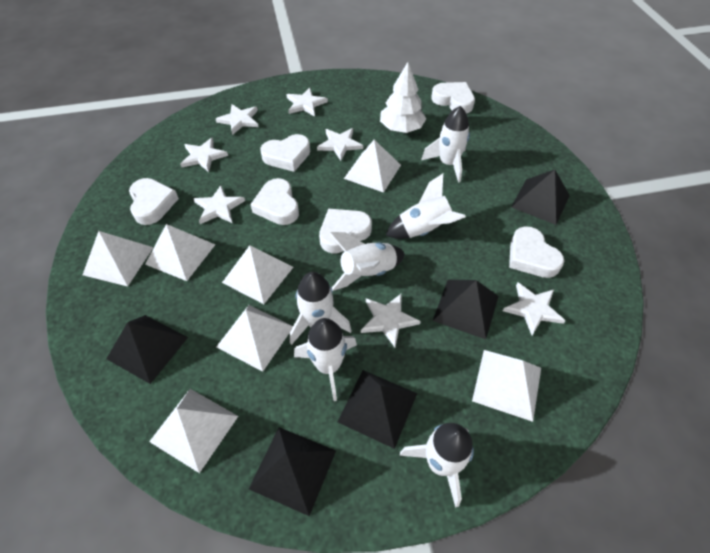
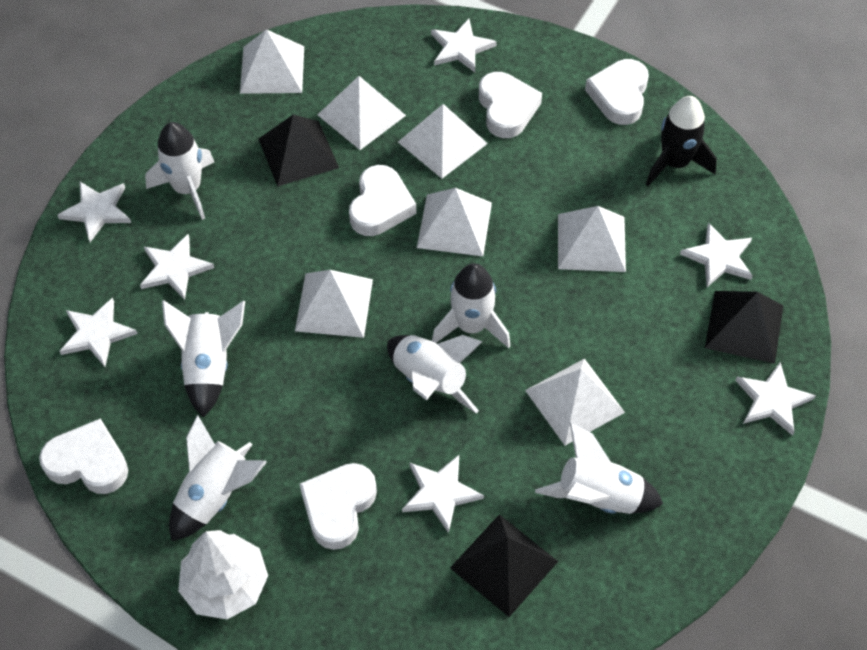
black pyramid: 5 -> 3
black rocket: 0 -> 1
white heart: 6 -> 5

